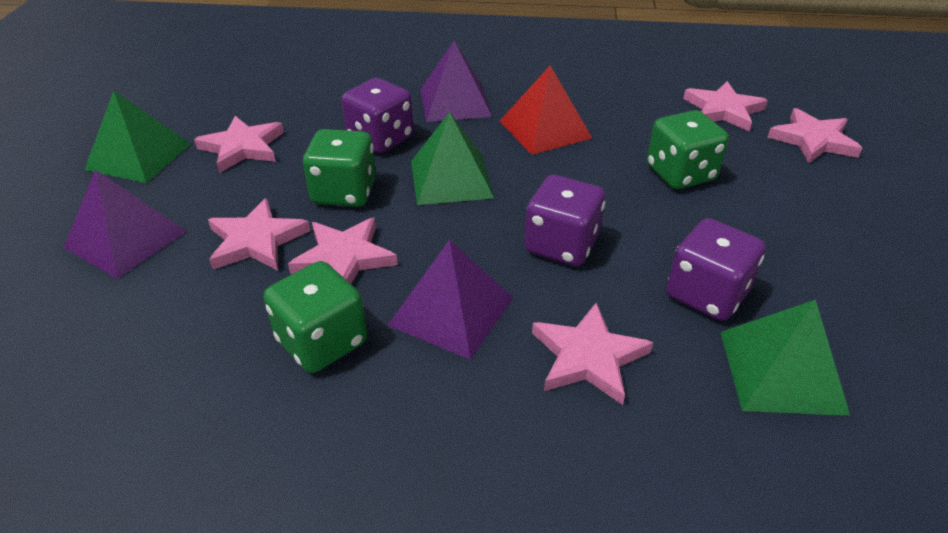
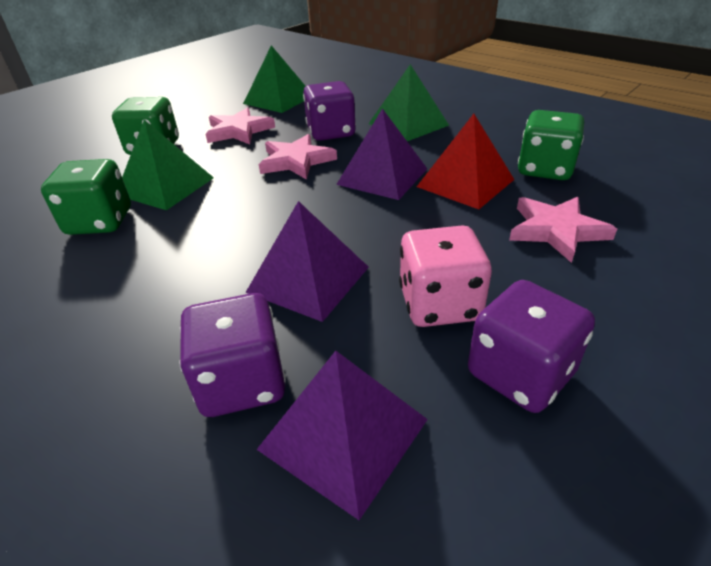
pink dice: 0 -> 1
pink star: 6 -> 3

